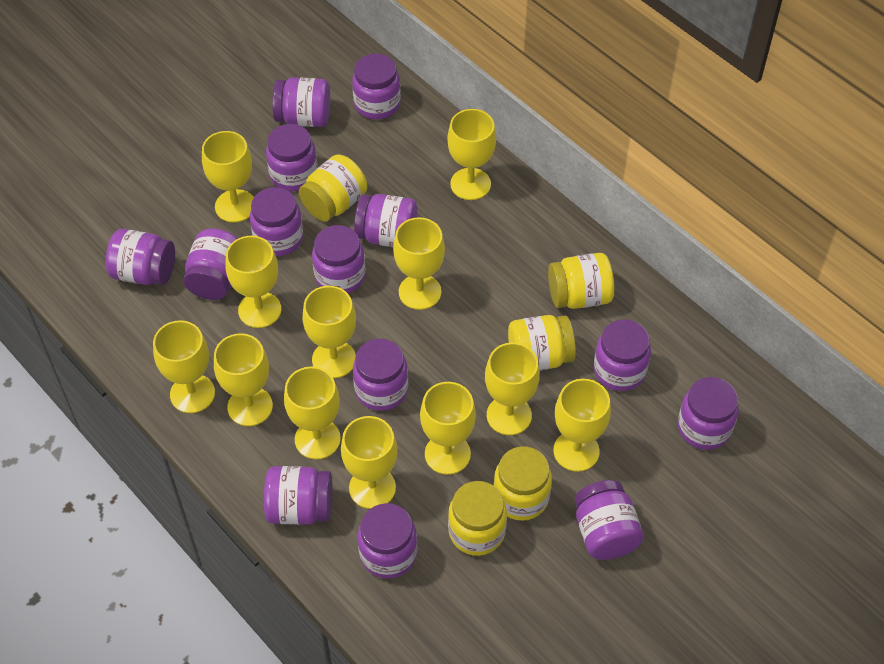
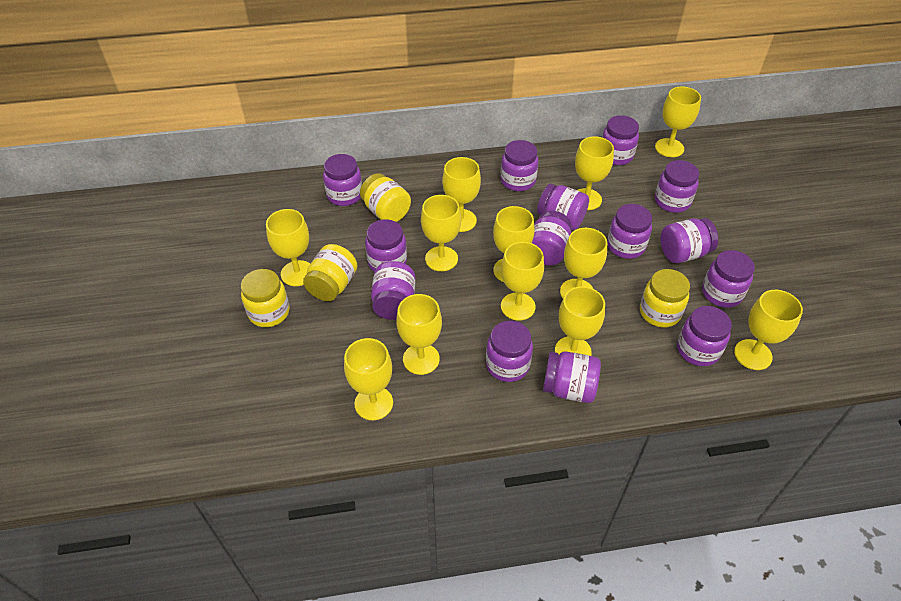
yellow jar: 5 -> 4

